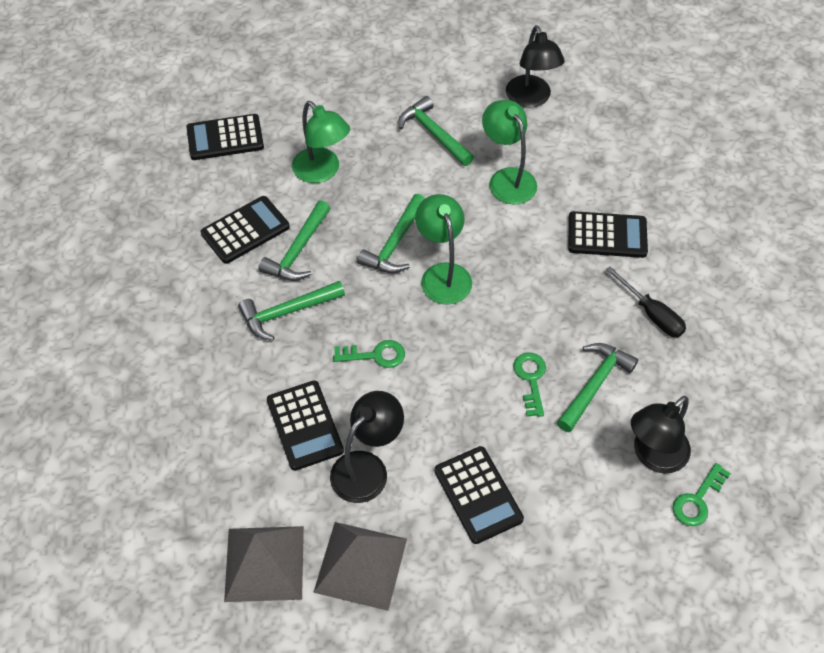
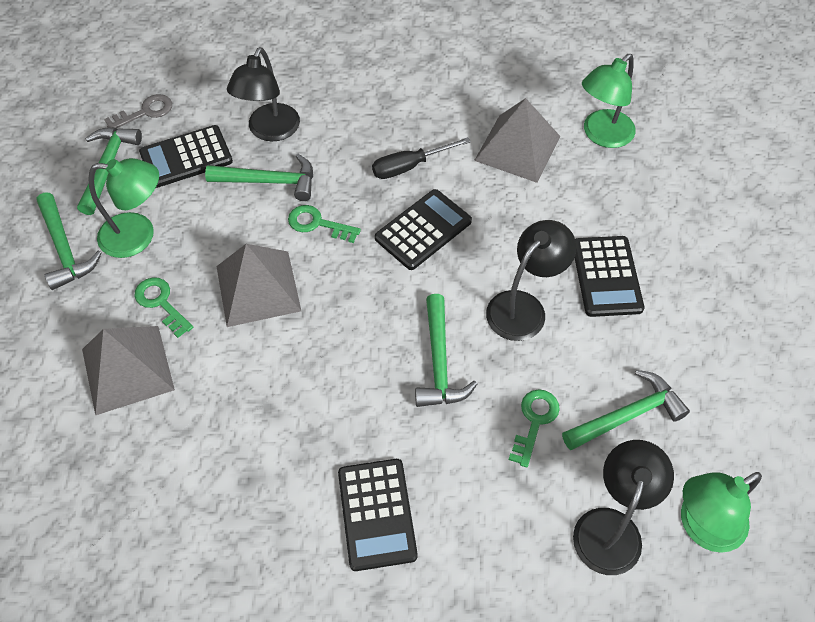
black calculator: 5 -> 4
grey key: 0 -> 1
grey pyramid: 2 -> 3

